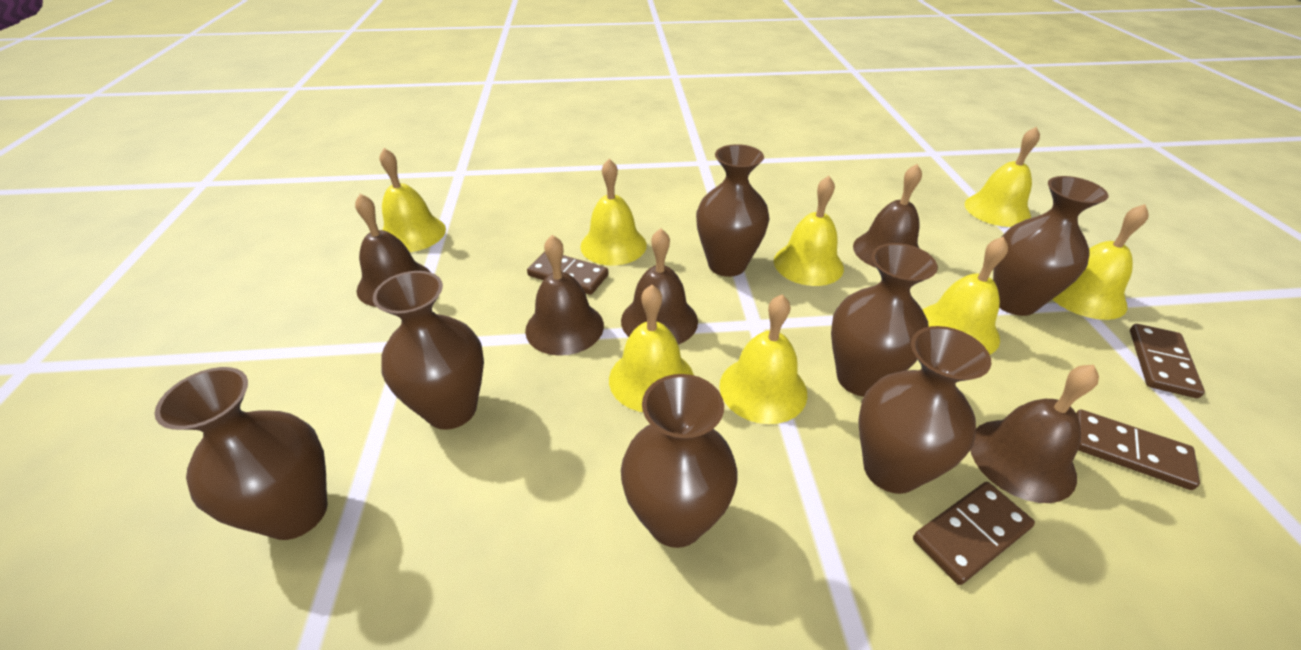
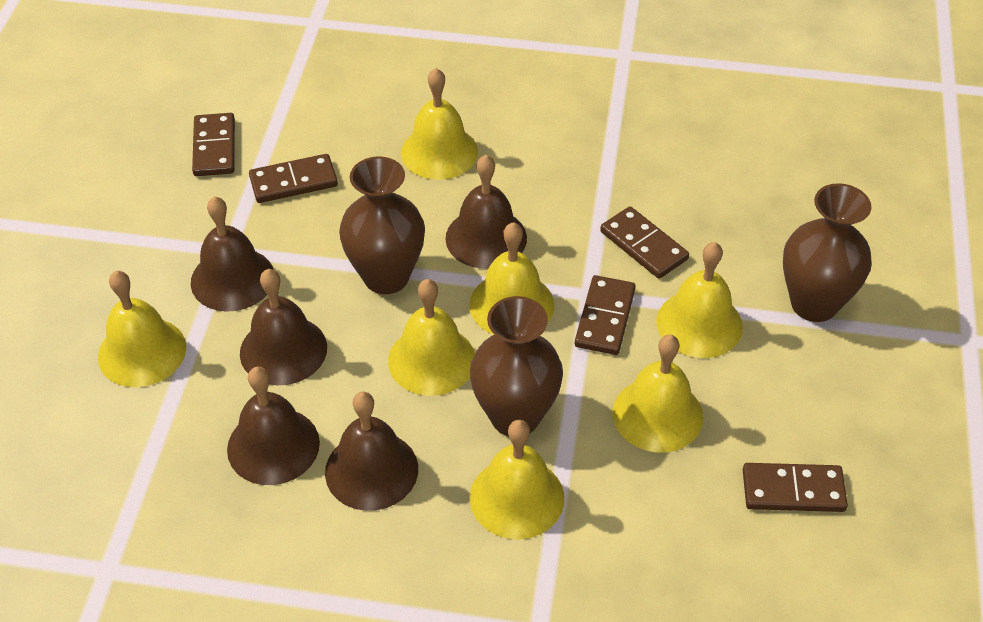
brown domino: 4 -> 5
brown vase: 7 -> 3
yellow bell: 8 -> 7

